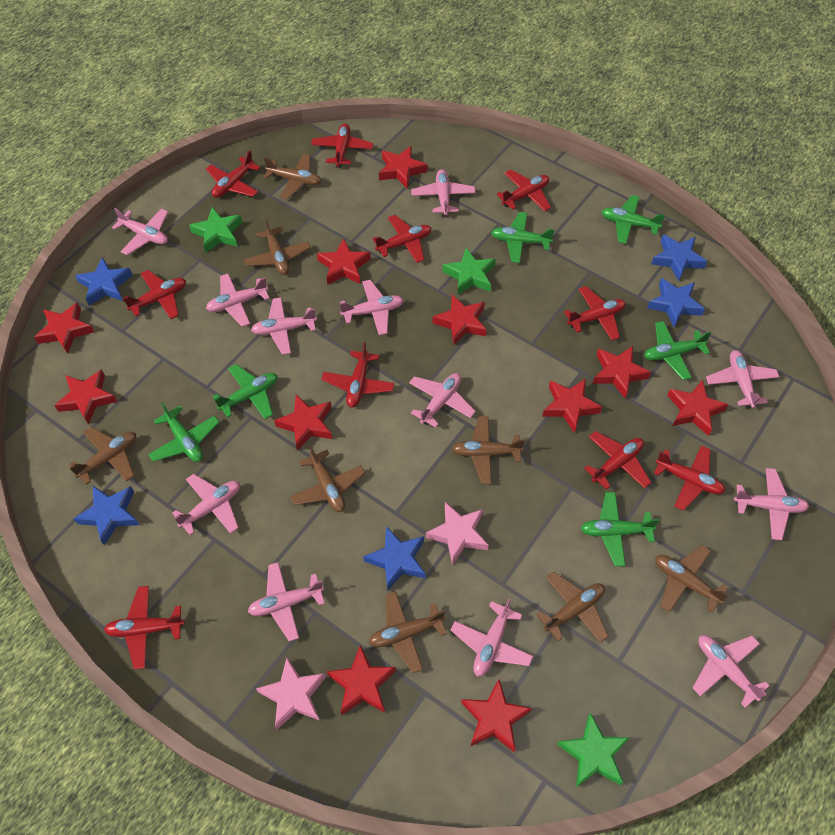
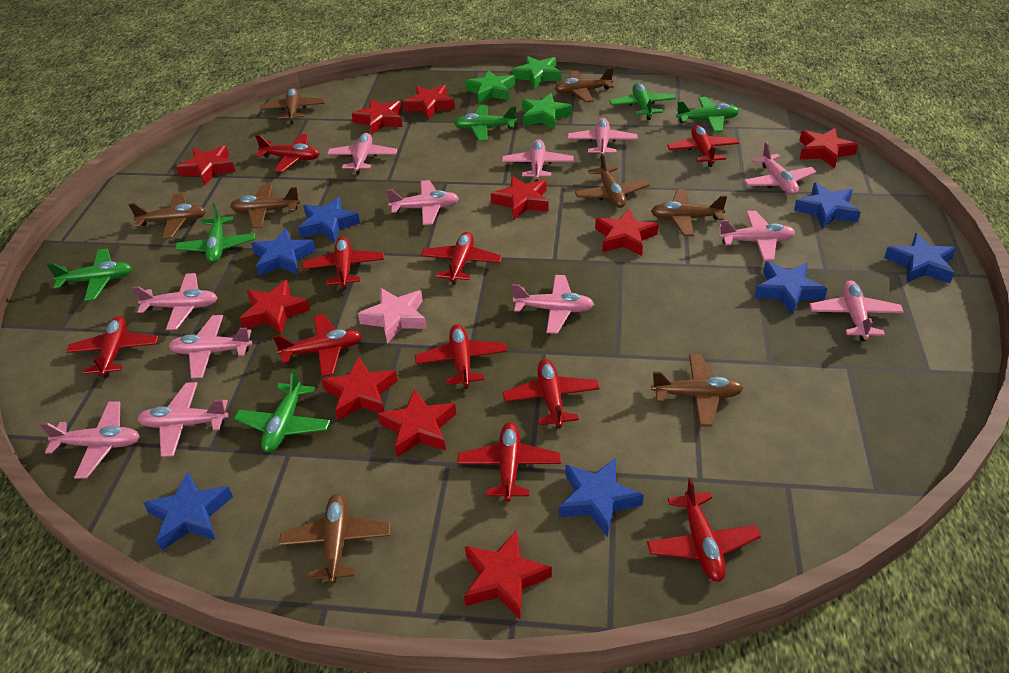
blue star: 5 -> 7
pink star: 2 -> 1
red star: 11 -> 10

